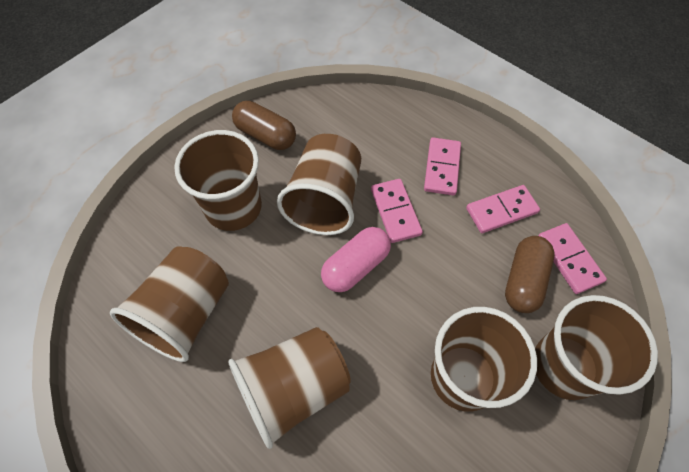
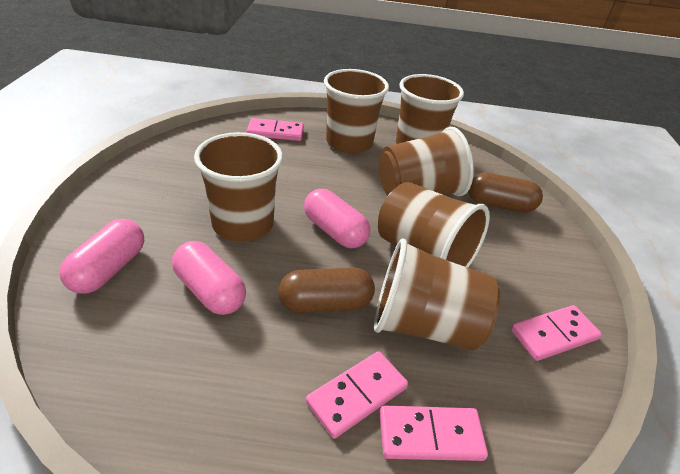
pink capsule: 1 -> 3

